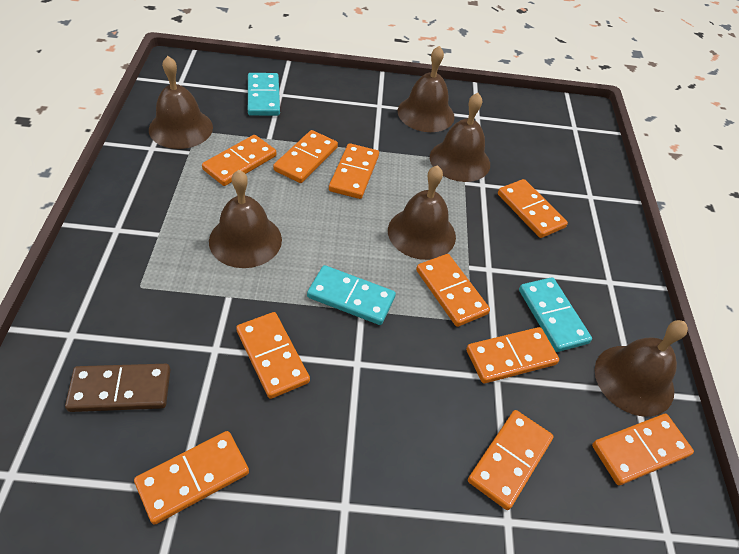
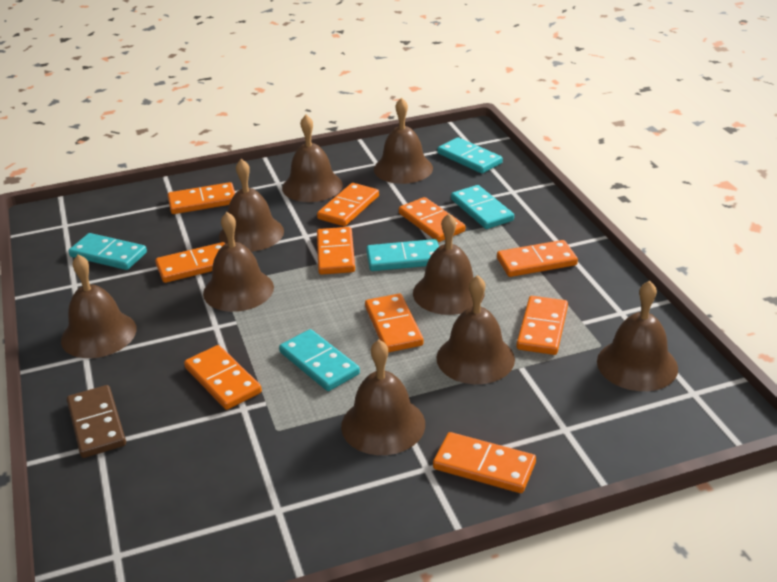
brown bell: 6 -> 9
turquoise domino: 3 -> 5

